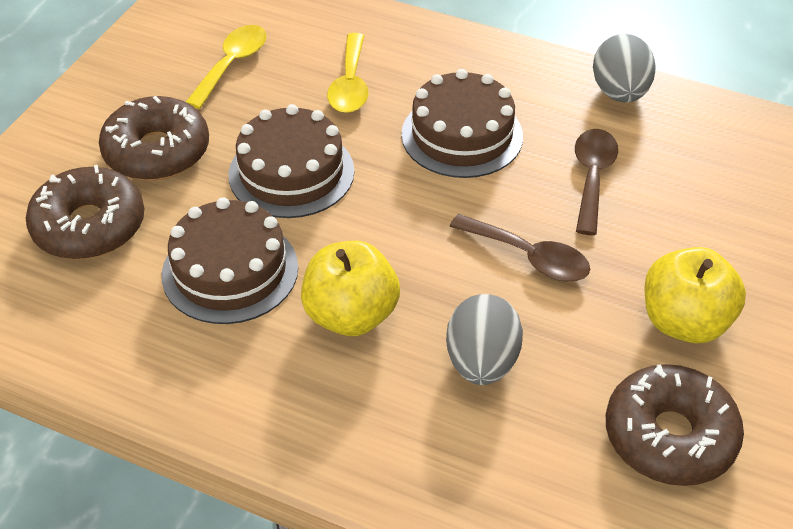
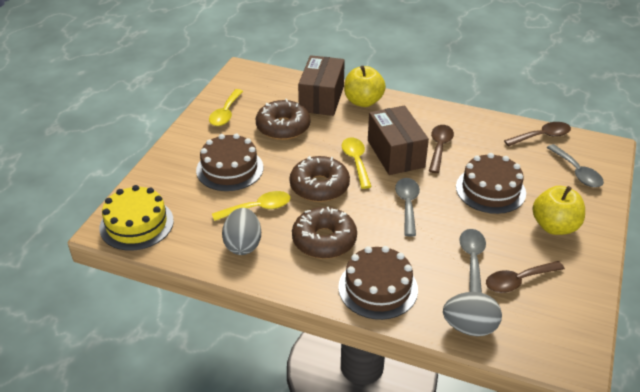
brown box: 0 -> 2
brown spoon: 2 -> 3
grey spoon: 0 -> 3
yellow cake: 0 -> 1
yellow spoon: 2 -> 3

